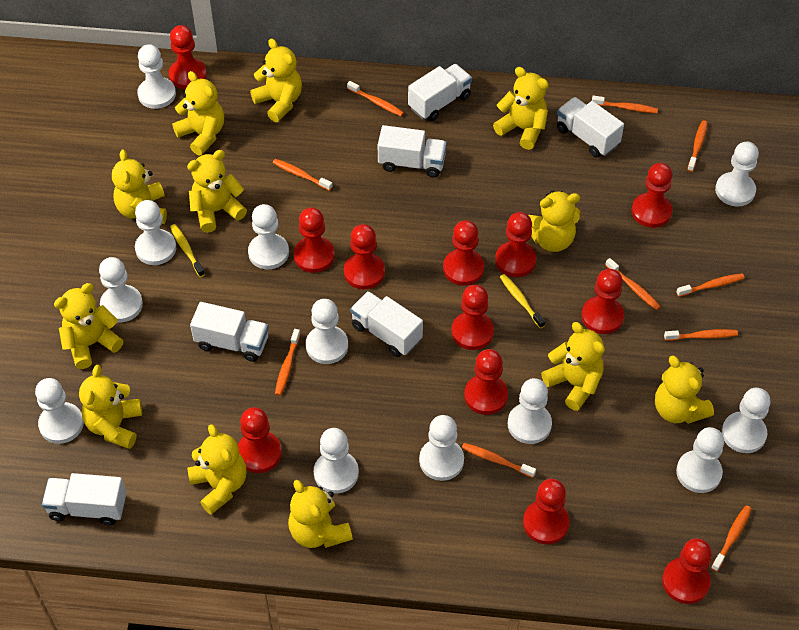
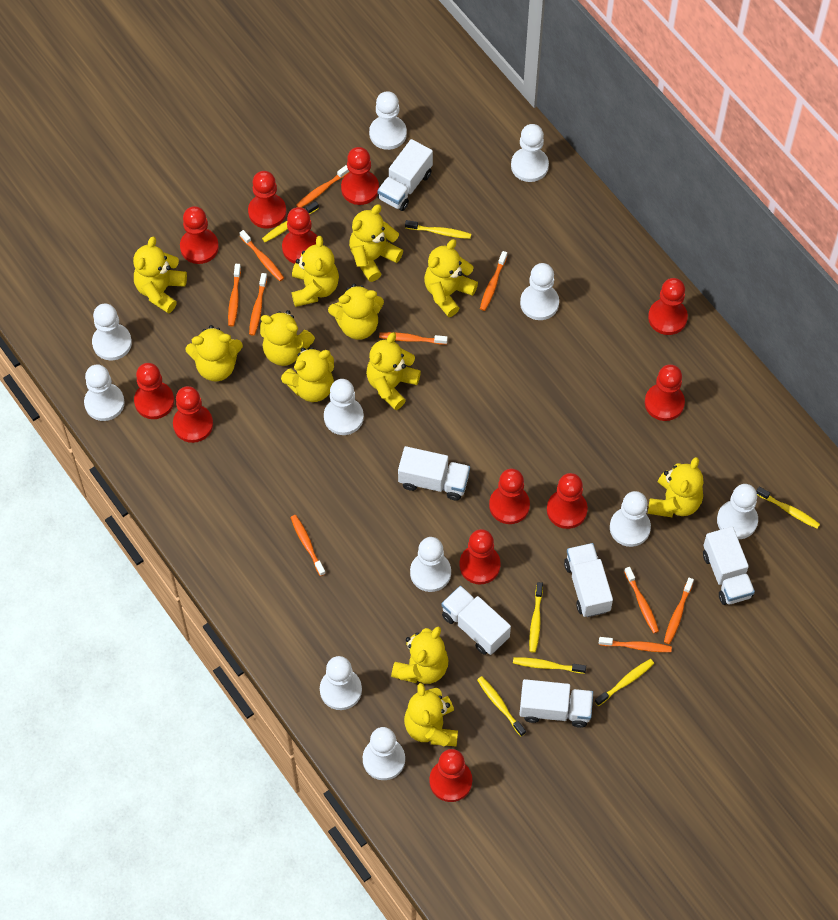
white pawn: 12 -> 11
yellow toothbrush: 2 -> 7

